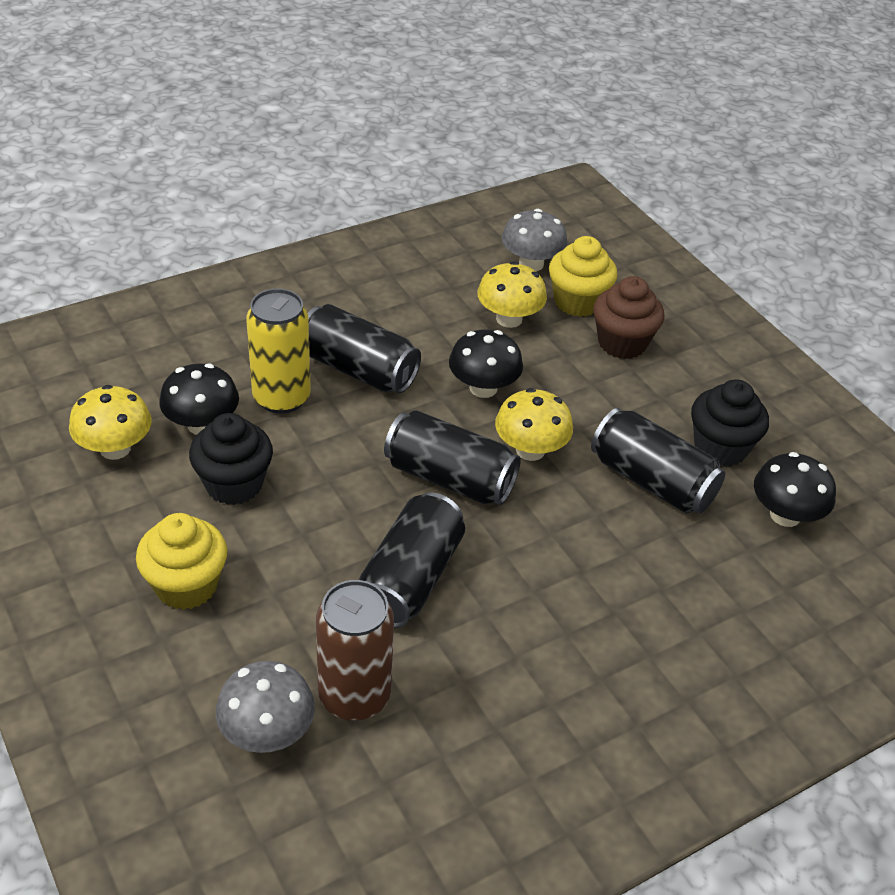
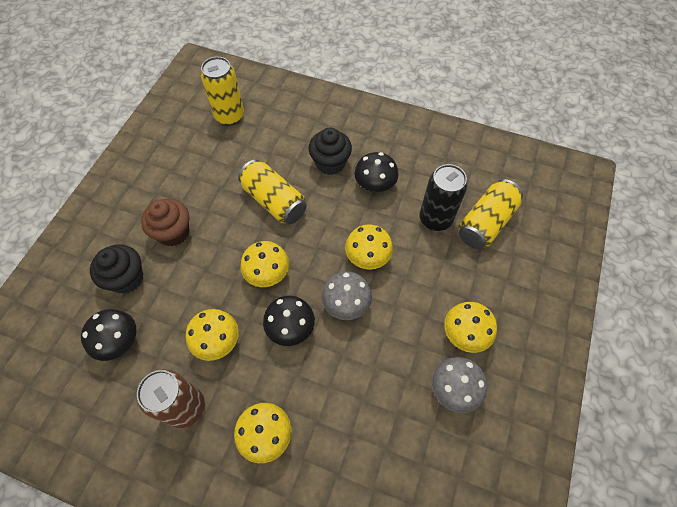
black can: 4 -> 1
yellow can: 1 -> 3
yellow cupcake: 2 -> 0
yellow mushroom: 3 -> 5

